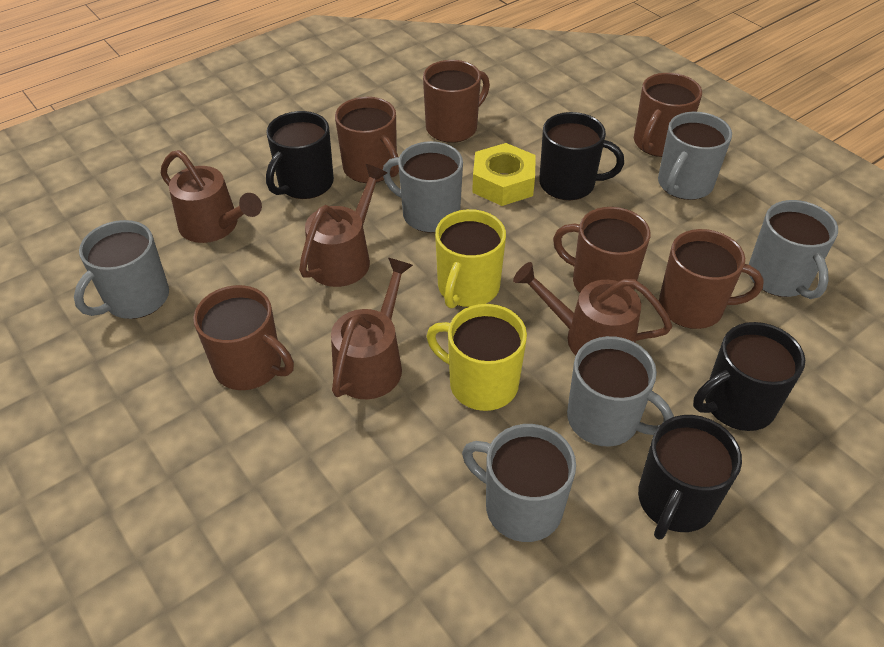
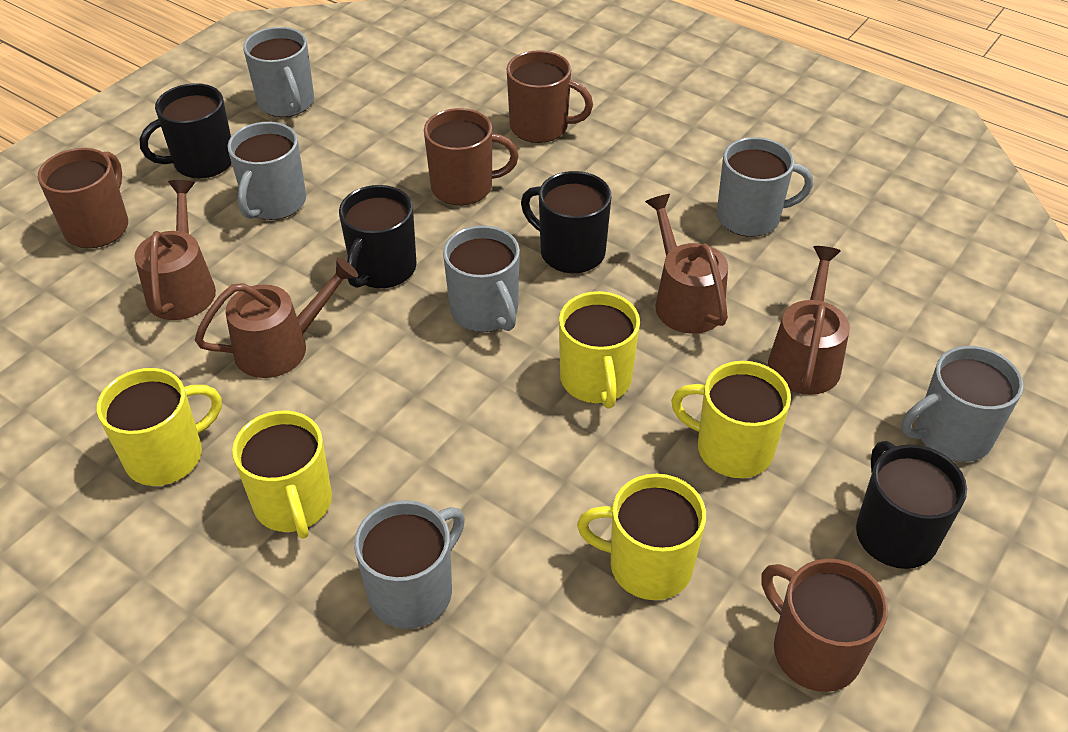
brown mug: 6 -> 4
yellow mug: 2 -> 5
yellow nut: 1 -> 0

